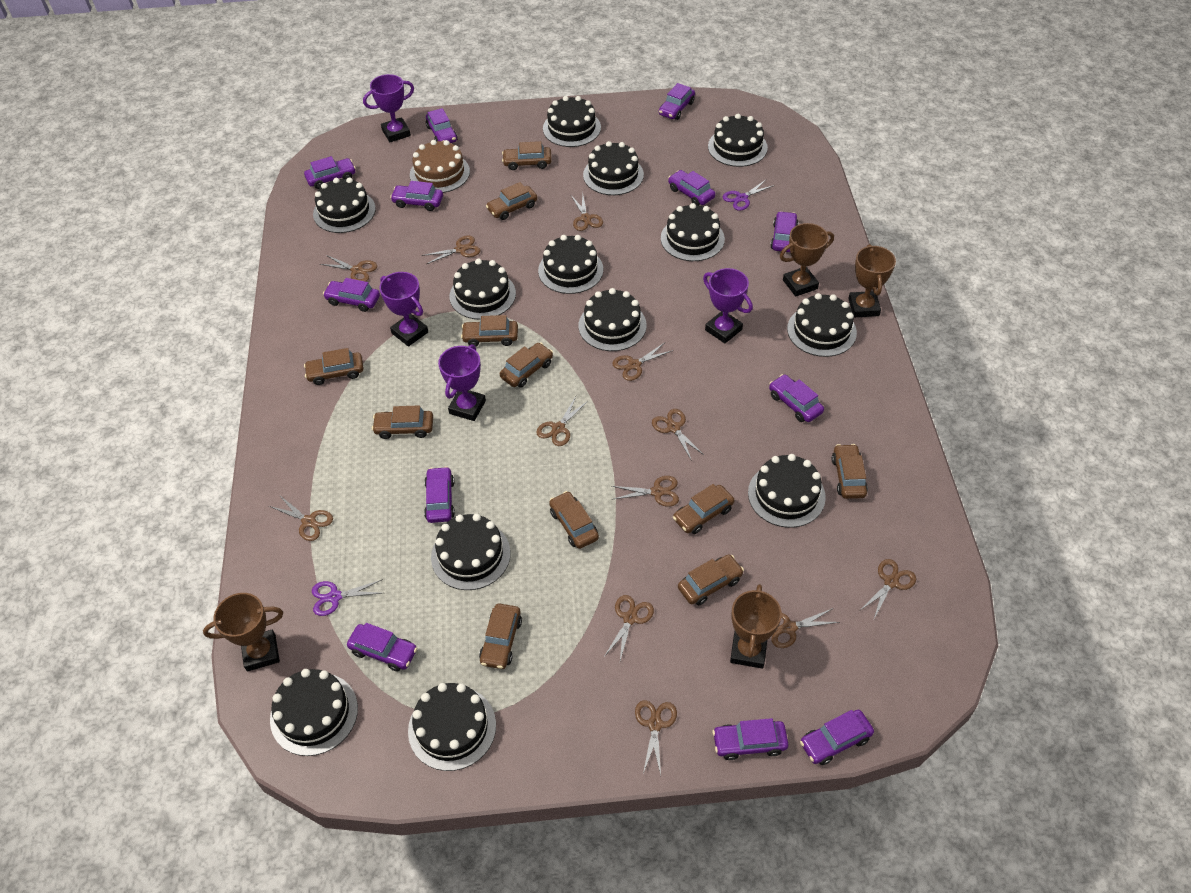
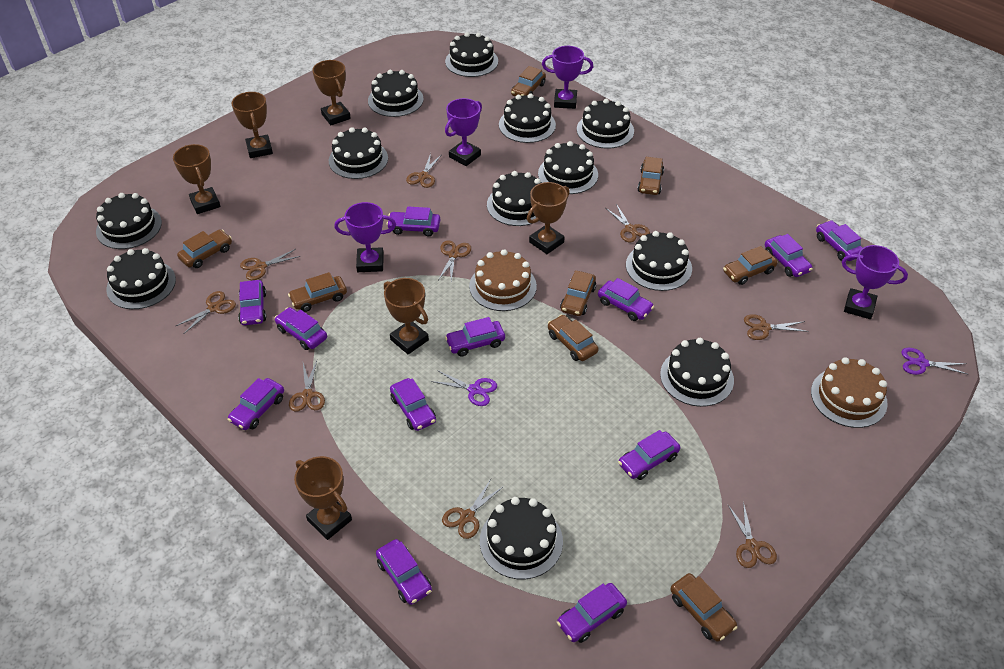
black cake: 13 -> 12
brown cake: 1 -> 2
brown car: 11 -> 8
brown scissors: 12 -> 9
brown trophy: 4 -> 6

